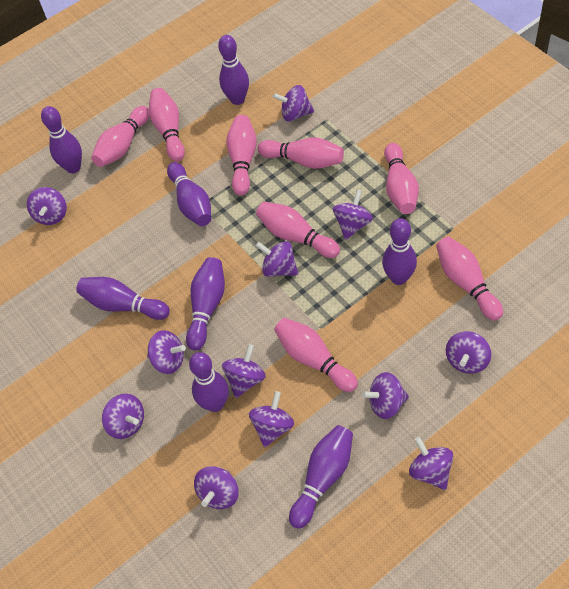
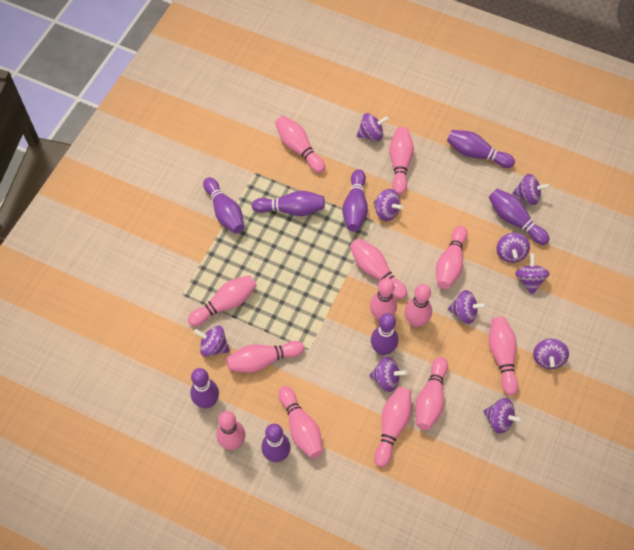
pink bowling pin: 8 -> 13
purple spinning top: 12 -> 10

